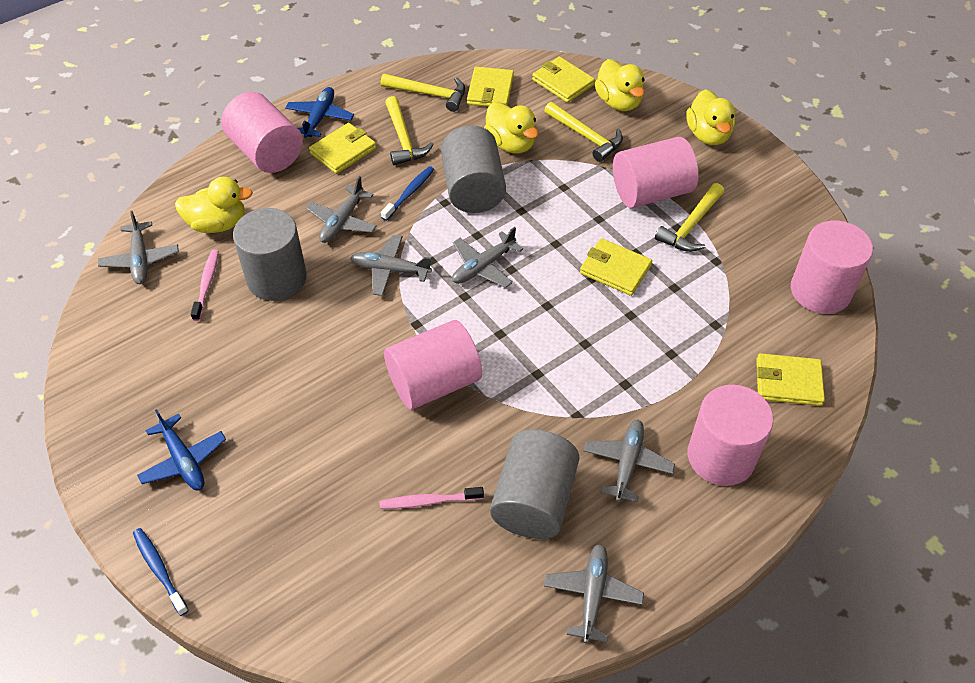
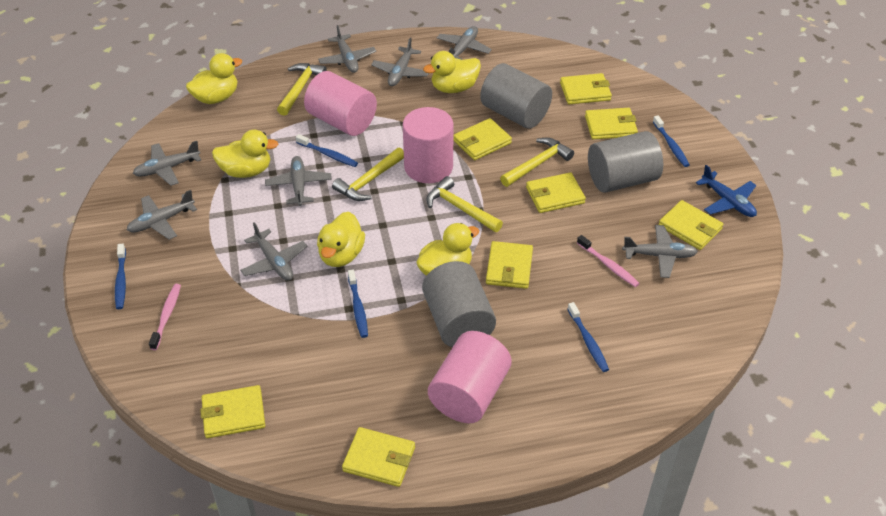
blue plane: 2 -> 1
blue toothbrush: 2 -> 5
grey plane: 6 -> 8
pink cylinder: 5 -> 3
yellow duck: 4 -> 5
yellow wallet: 5 -> 8

